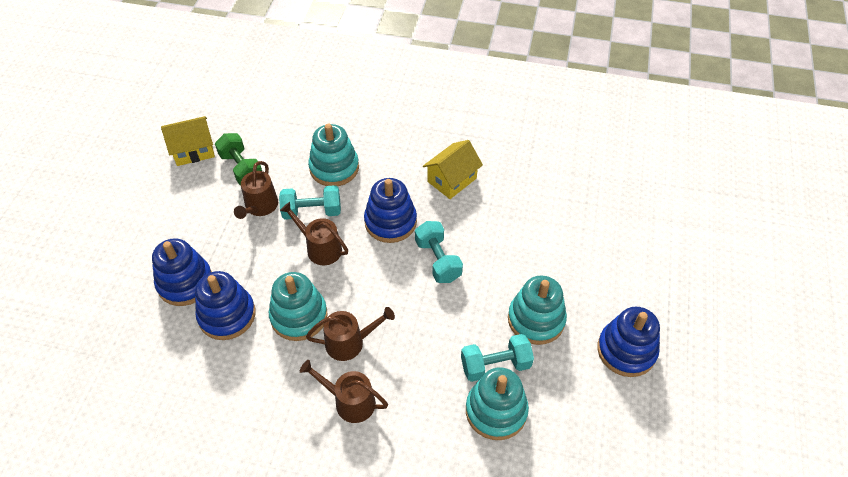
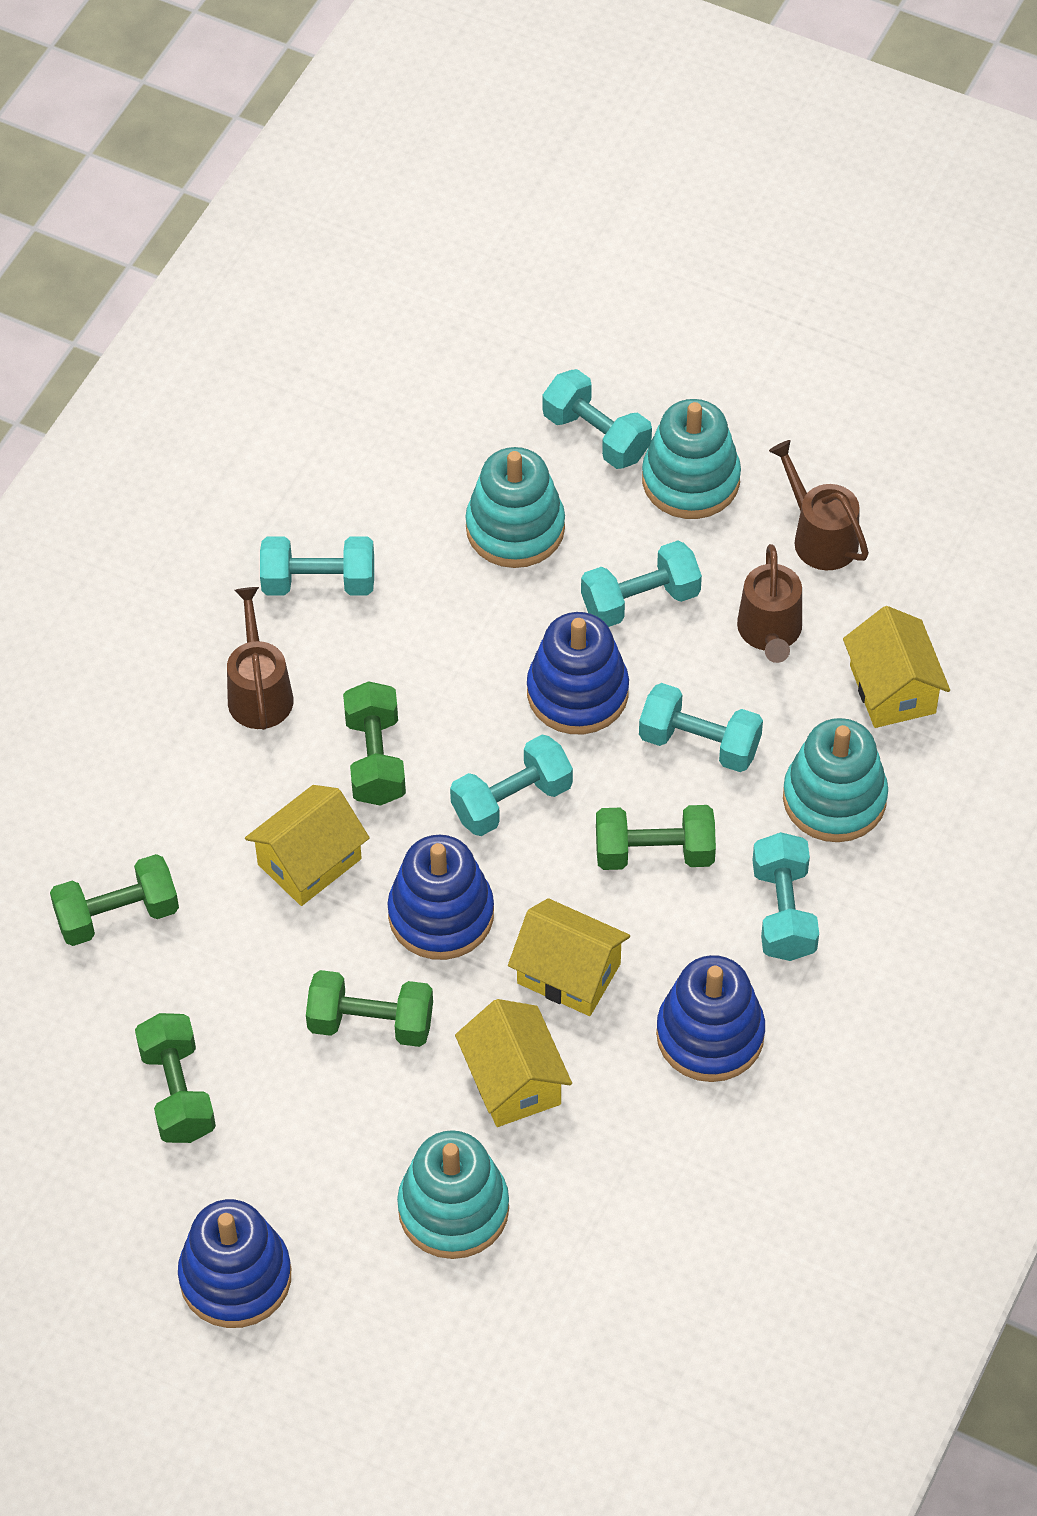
brown watering can: 4 -> 3
green dumbbell: 1 -> 5
turquoise dumbbell: 3 -> 6
yellow house: 2 -> 4

